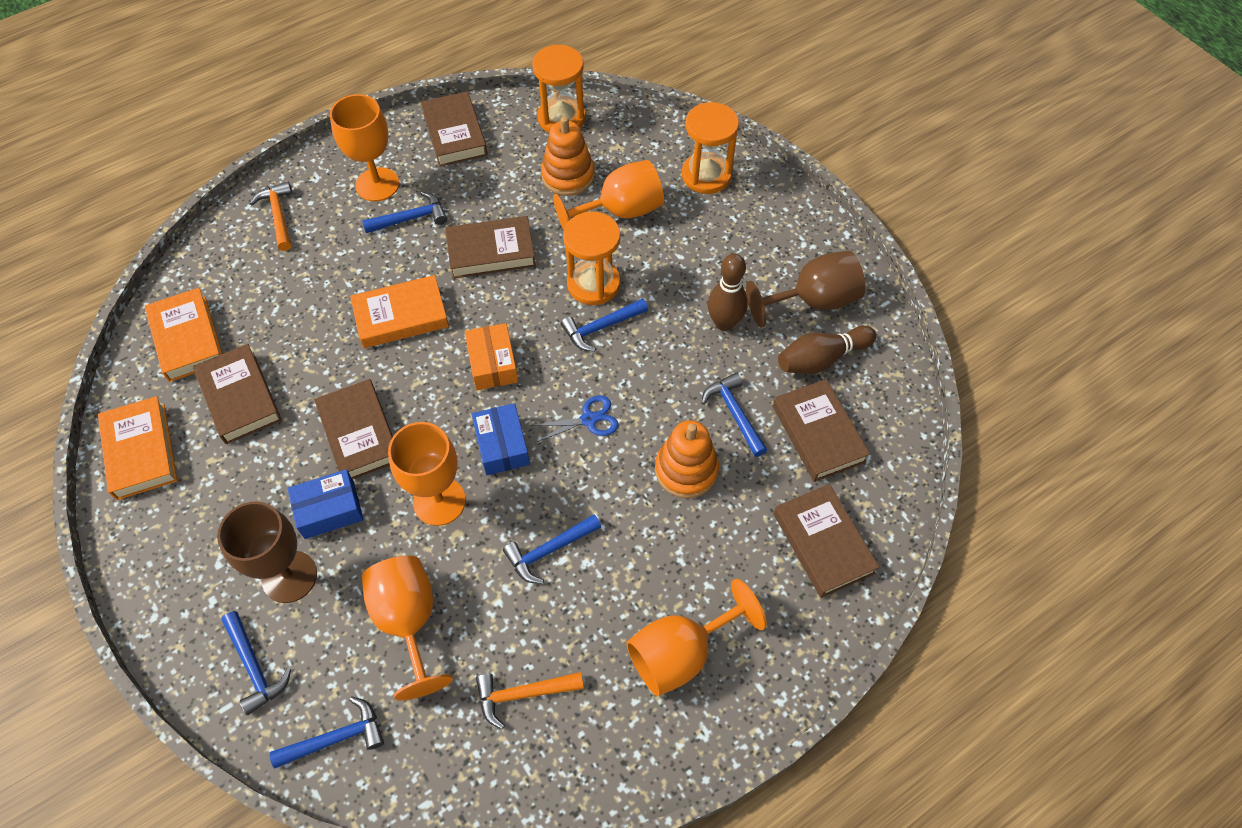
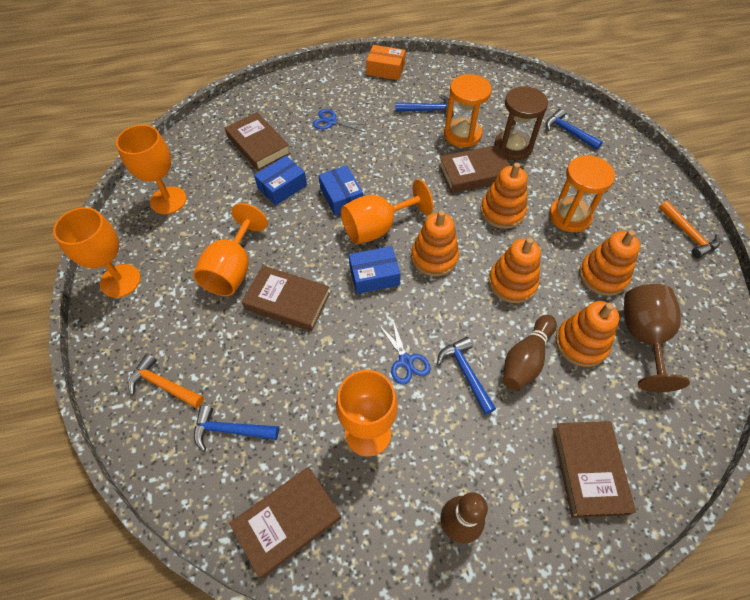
blue box: 2 -> 3
blue hammer: 6 -> 4
blue scissors: 1 -> 2
brown book: 6 -> 5
brown goblet: 2 -> 1
brown hourglass: 0 -> 1
orange book: 3 -> 0
orange hourglass: 3 -> 2
orange stacking toy: 2 -> 5

